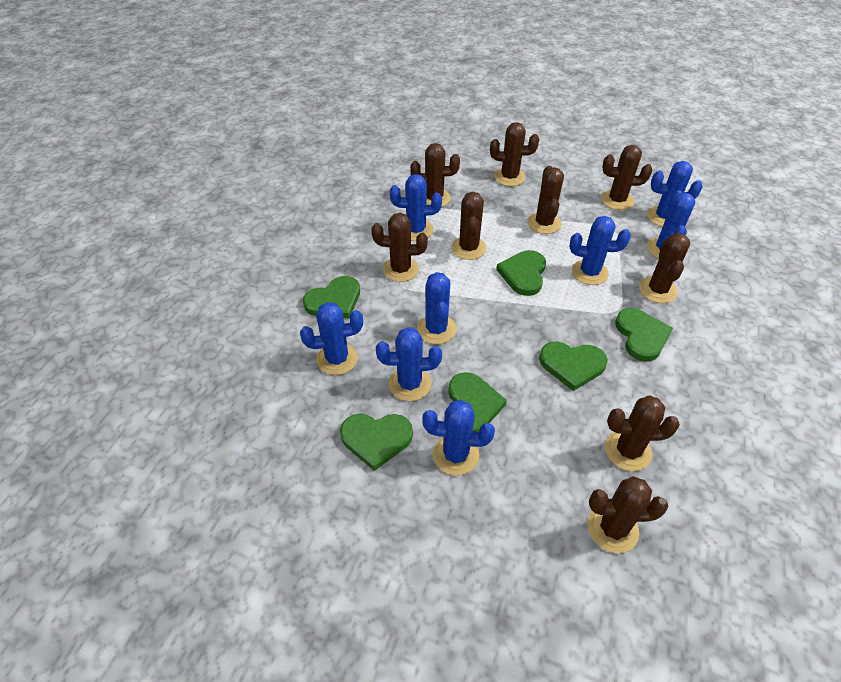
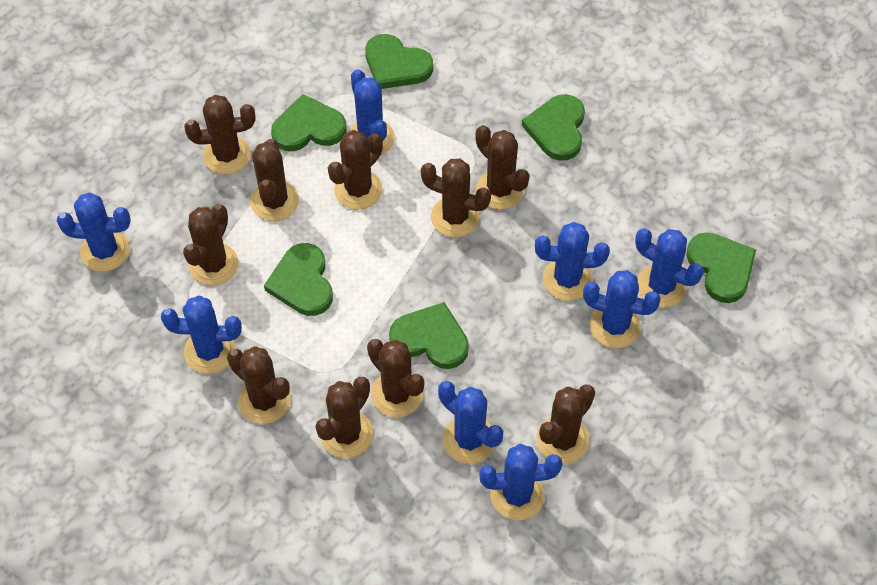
brown cactus: 9 -> 10

